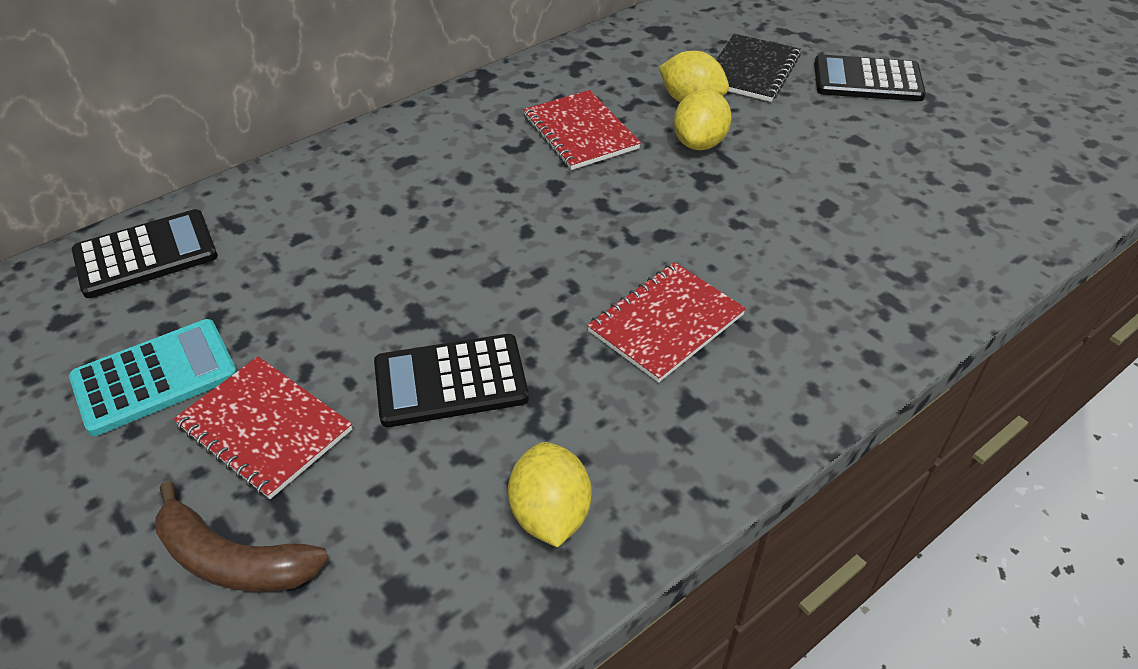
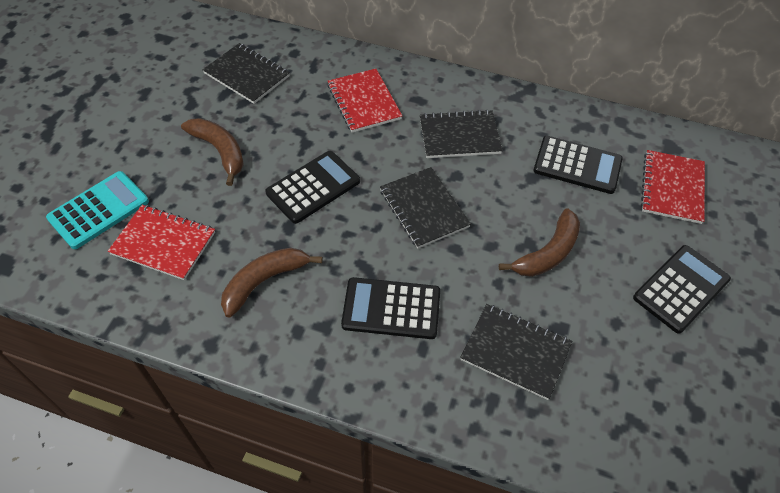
black calculator: 3 -> 4
black notebook: 1 -> 4
brown banana: 1 -> 3
yellow lemon: 3 -> 0

